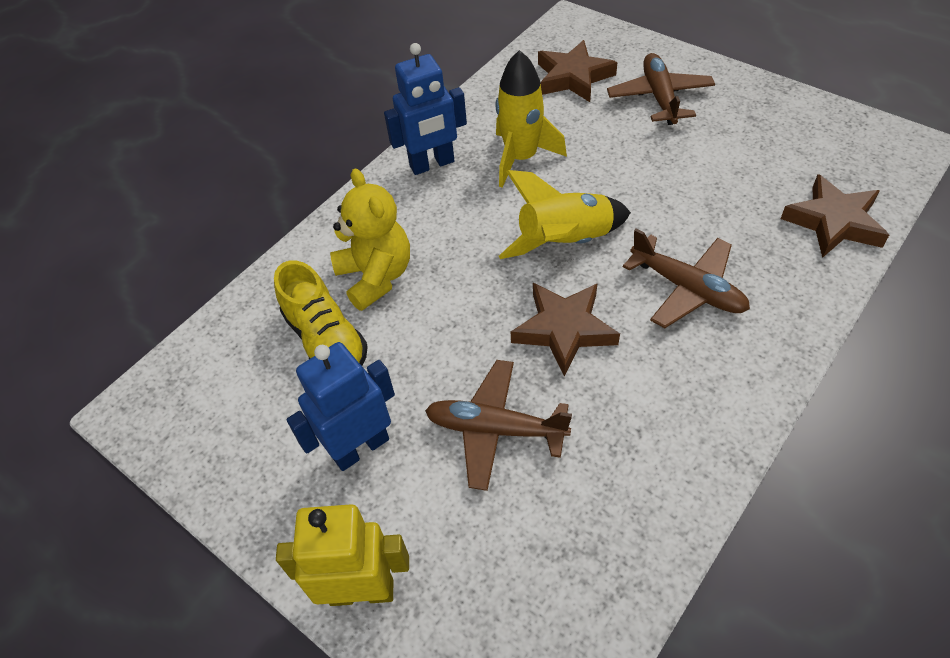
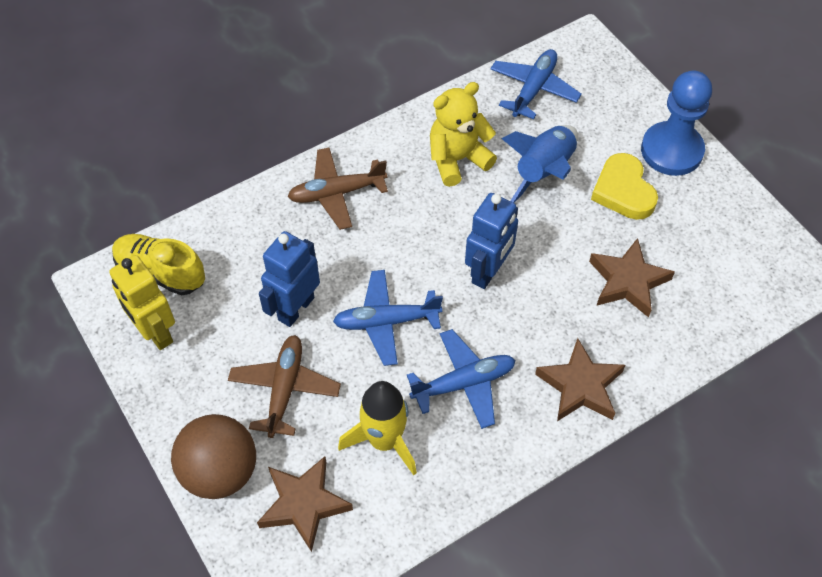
blue pawn: 0 -> 1
blue plane: 0 -> 3
blue rocket: 0 -> 1
brown ball: 0 -> 1
brown plane: 3 -> 2
yellow heart: 0 -> 1
yellow rocket: 2 -> 1

